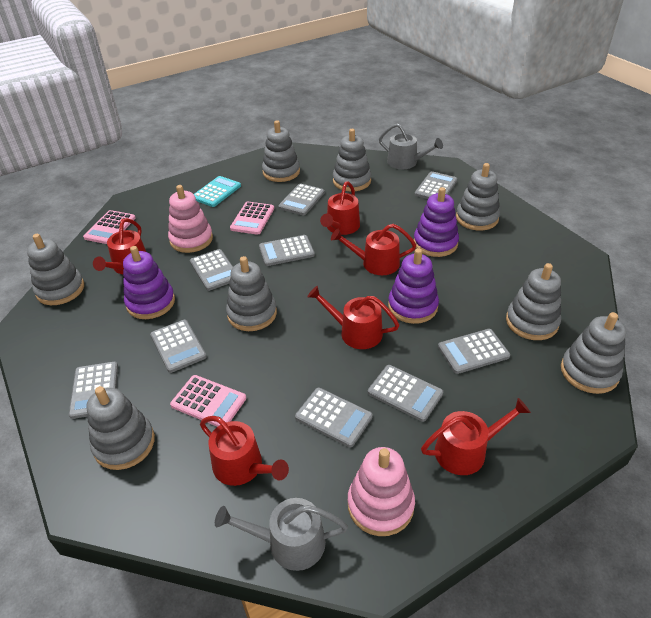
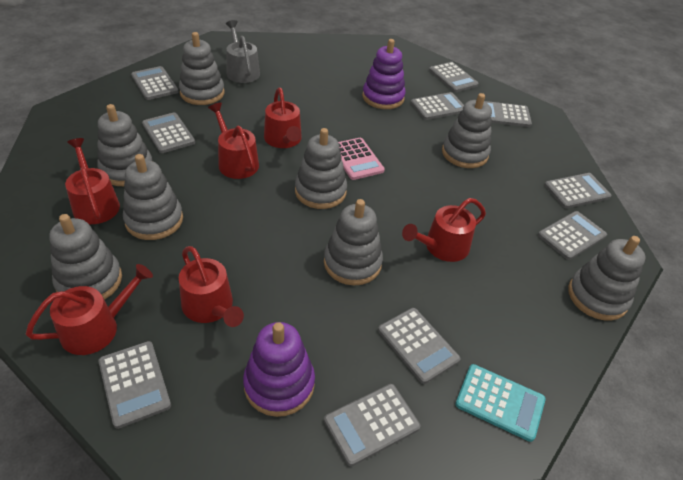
grey calculator: 9 -> 10
grey watering can: 2 -> 1
pink calculator: 3 -> 1
pink stacking toy: 2 -> 0
purple stacking toy: 3 -> 2

